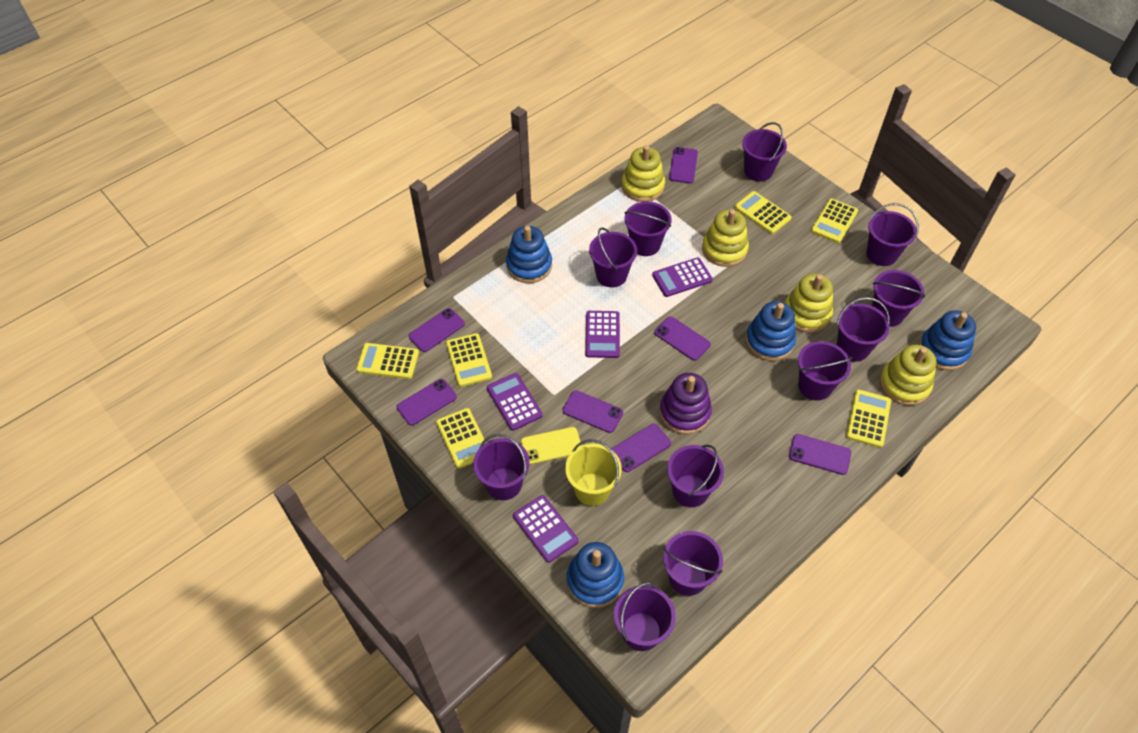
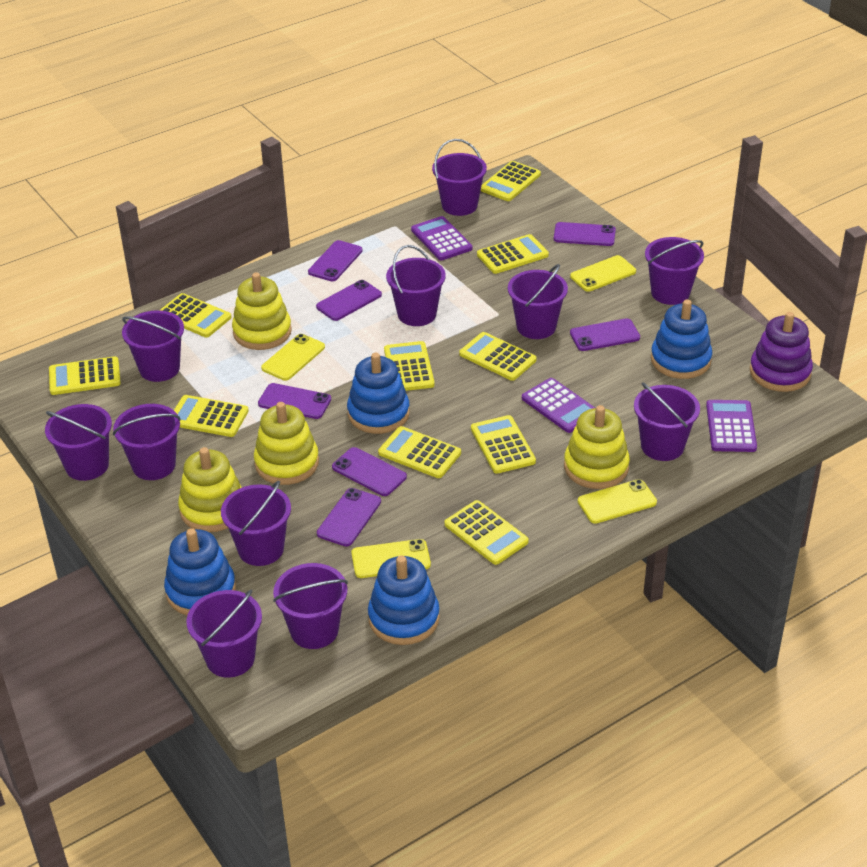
purple calculator: 4 -> 3
yellow bucket: 1 -> 0
yellow calculator: 6 -> 10
yellow phone: 1 -> 4

